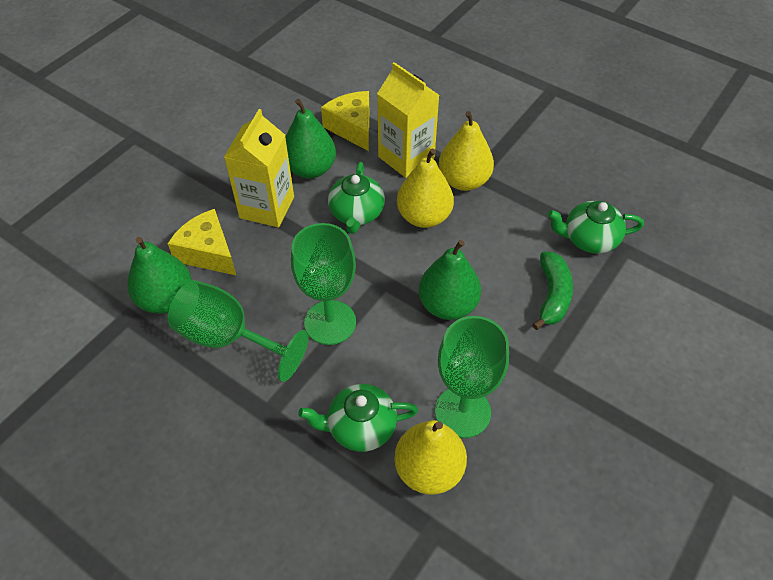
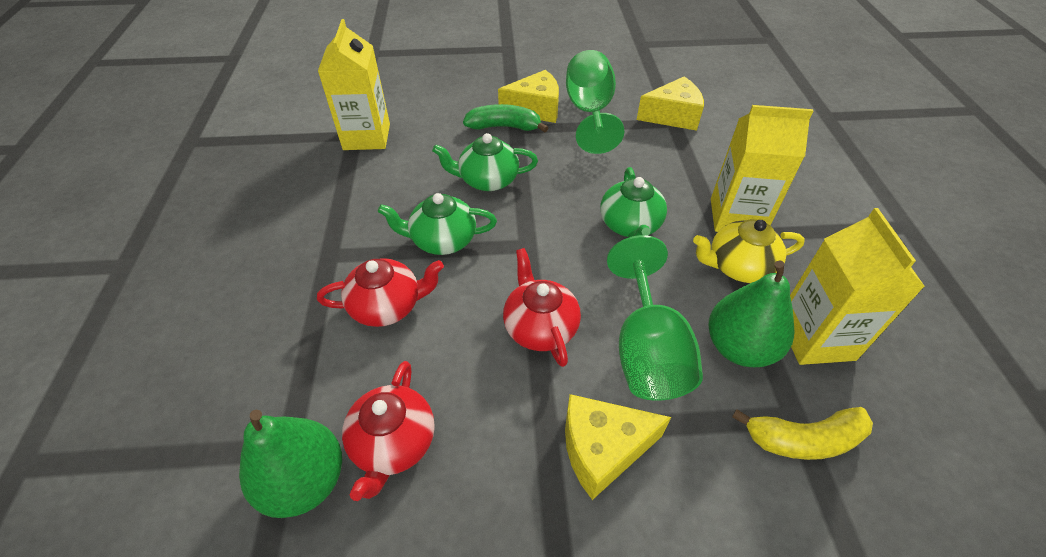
green goblet: 3 -> 2
green pear: 3 -> 2
red teapot: 0 -> 3
yellow banana: 0 -> 1
yellow carton: 2 -> 3
yellow cheese: 2 -> 3
yellow pear: 3 -> 0
yellow teapot: 0 -> 1

